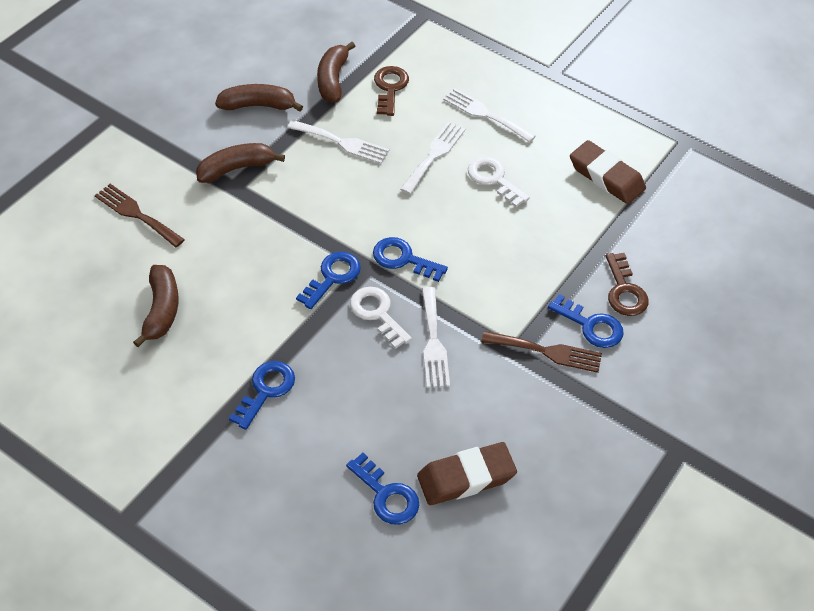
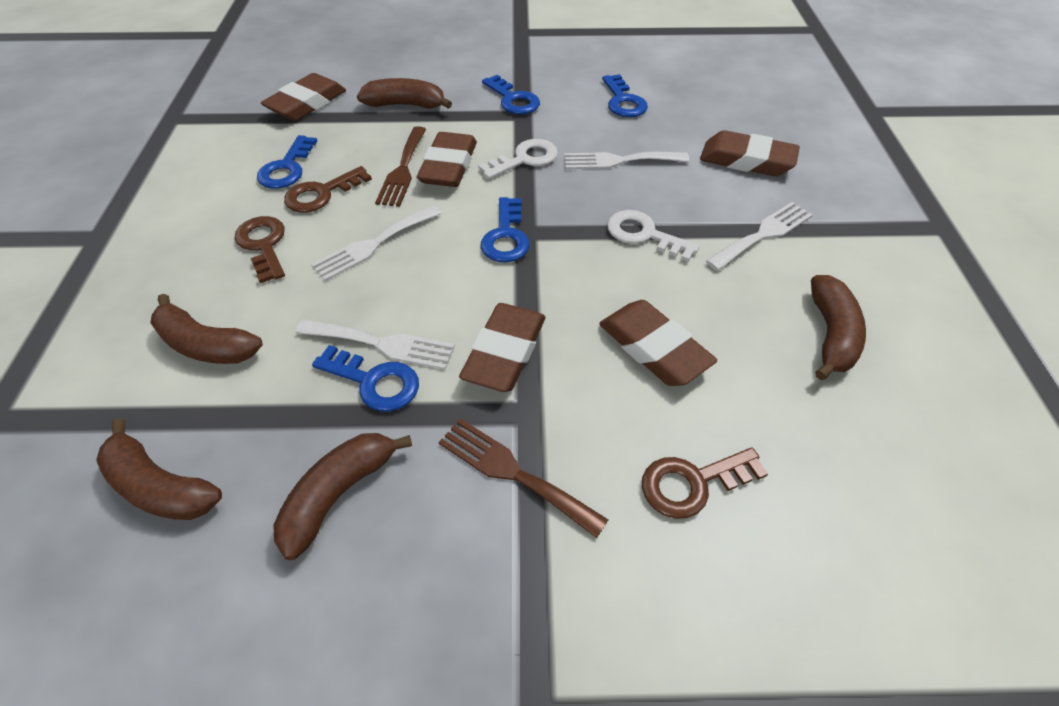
brown banana: 4 -> 5
brown eraser: 2 -> 5
brown key: 2 -> 3

